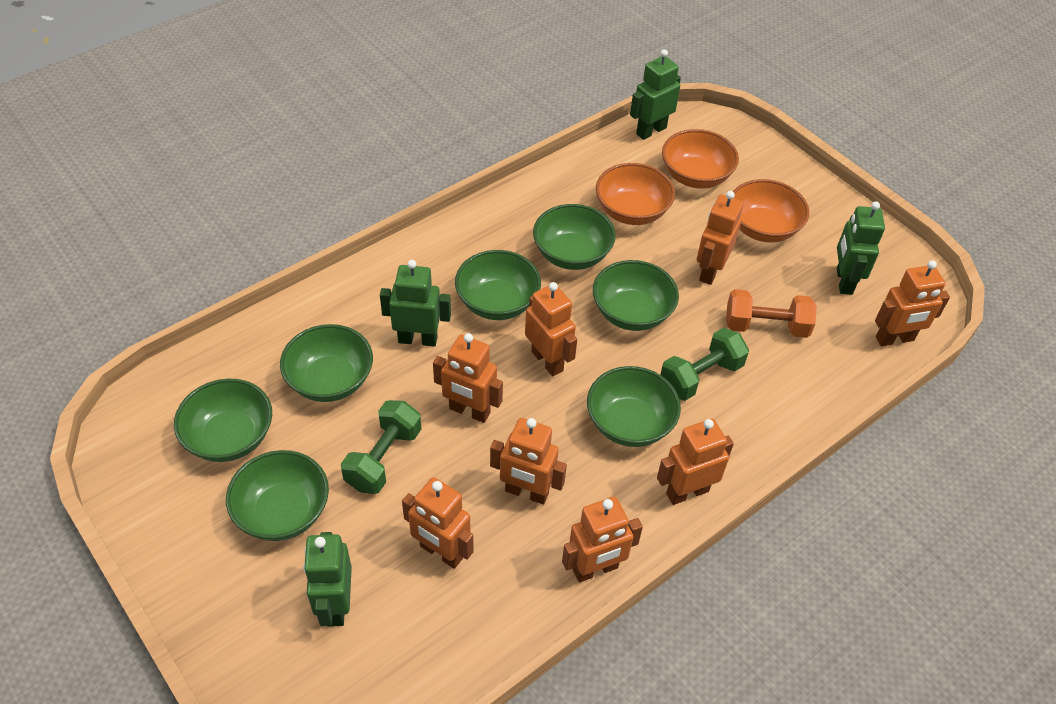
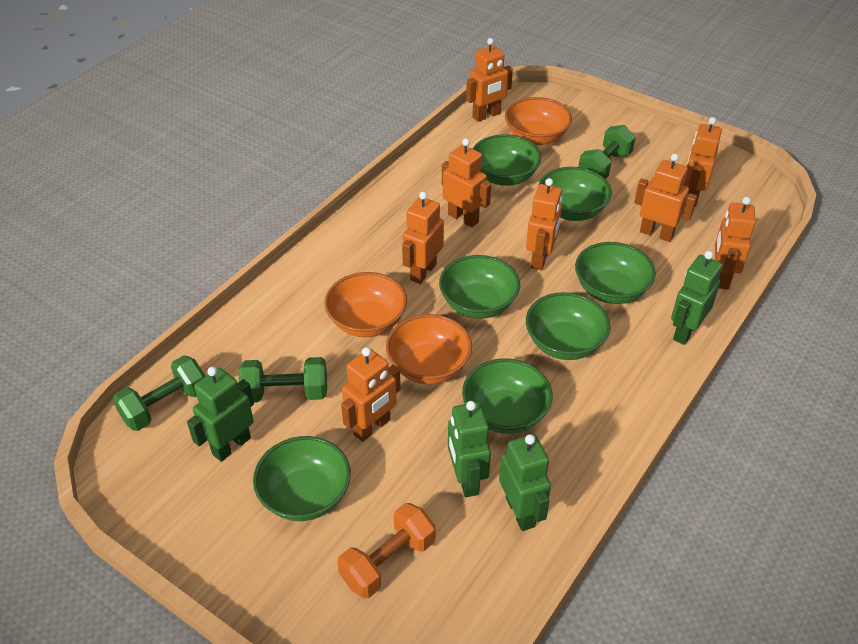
green dumbbell: 2 -> 3

